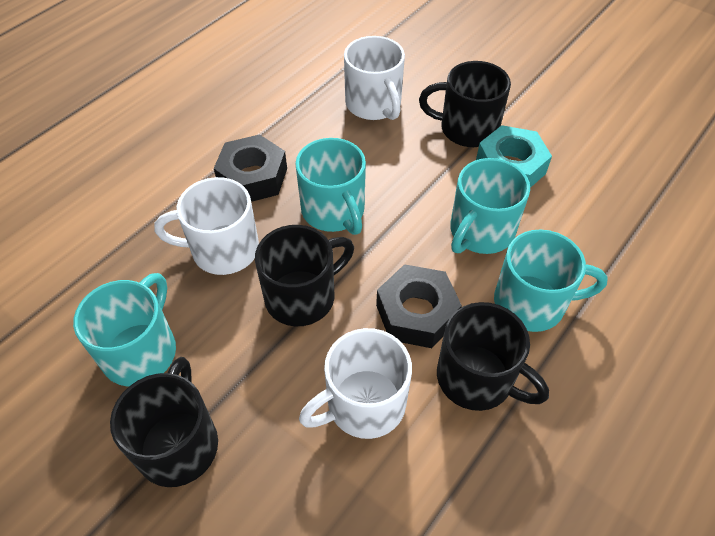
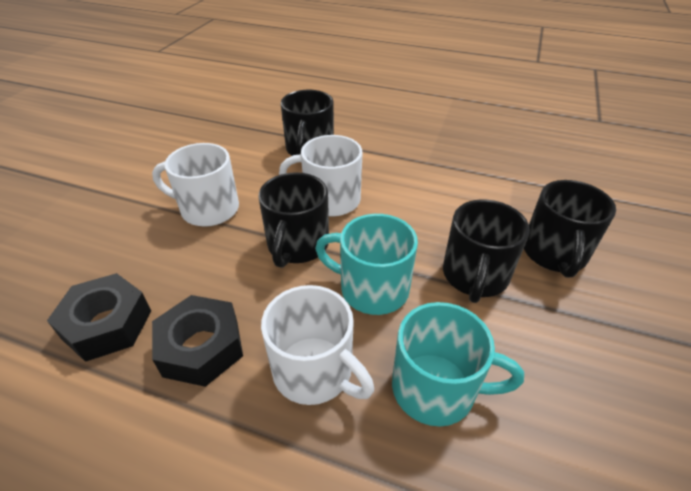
turquoise mug: 4 -> 2
turquoise nut: 1 -> 0

